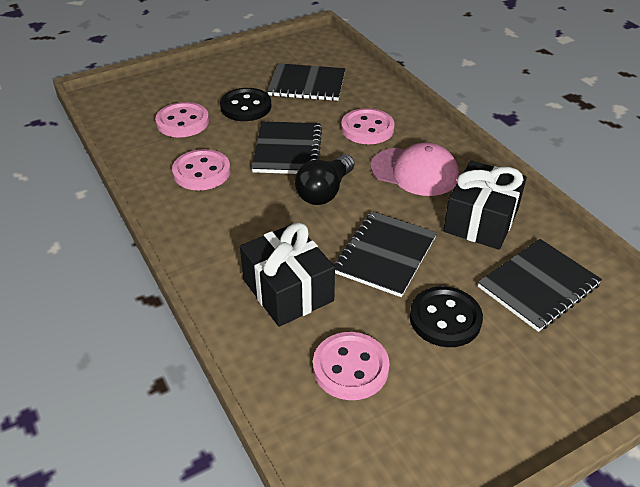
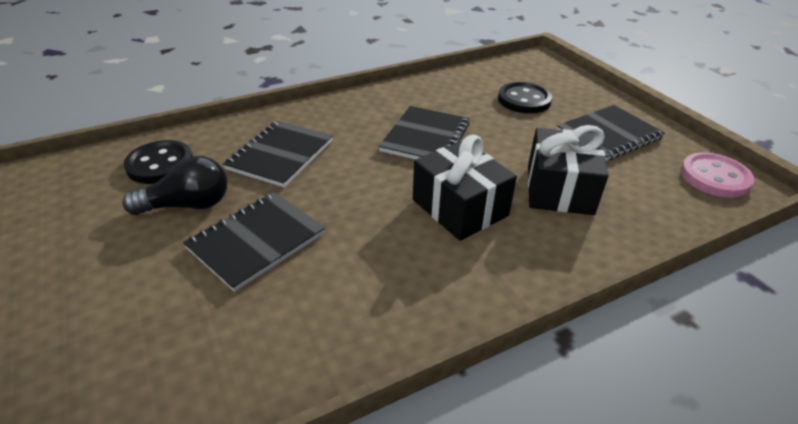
pink button: 4 -> 1
pink cap: 1 -> 0

